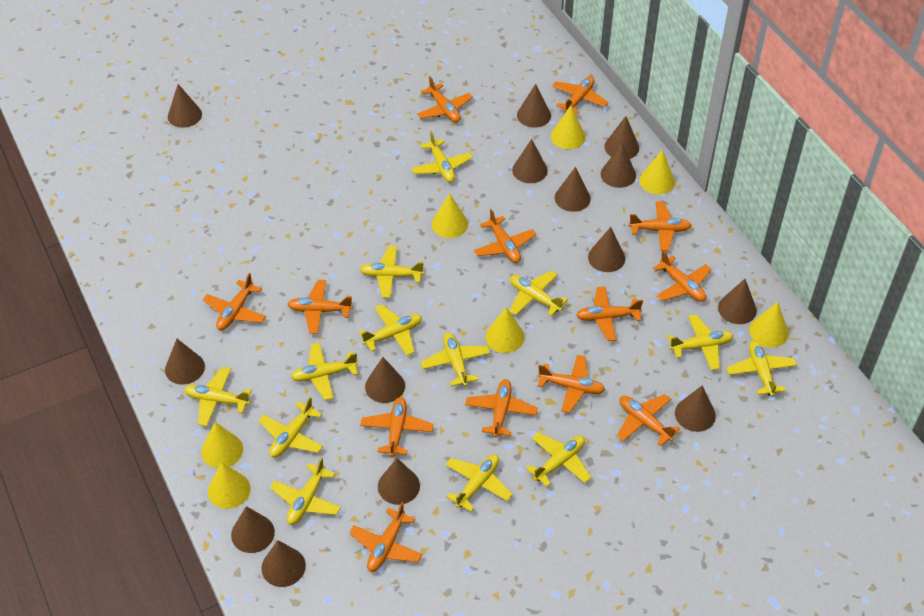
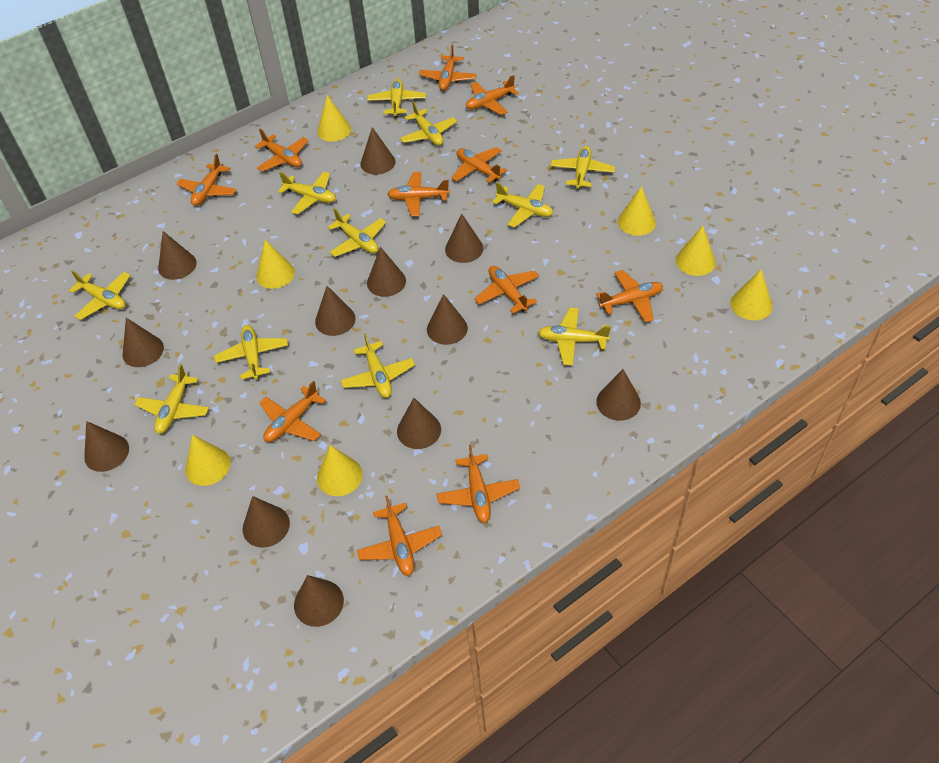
brown cone: 14 -> 12
orange plane: 13 -> 11
yellow plane: 13 -> 11

